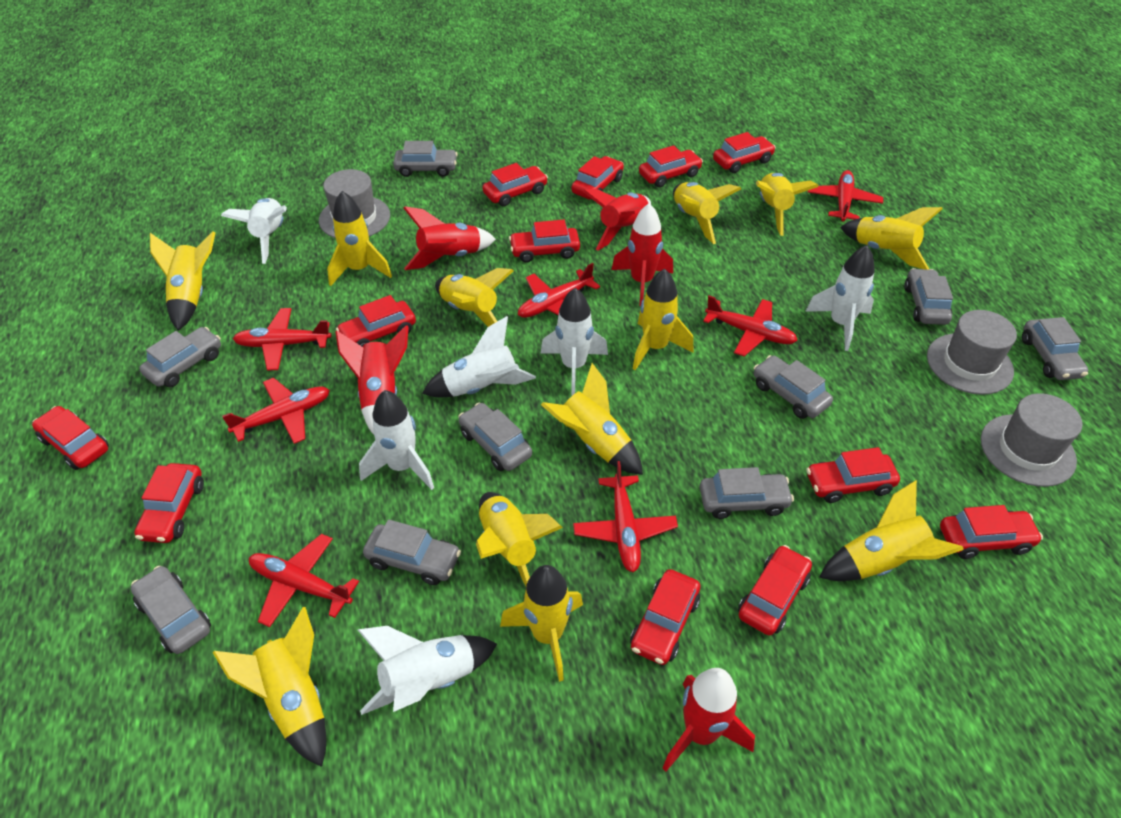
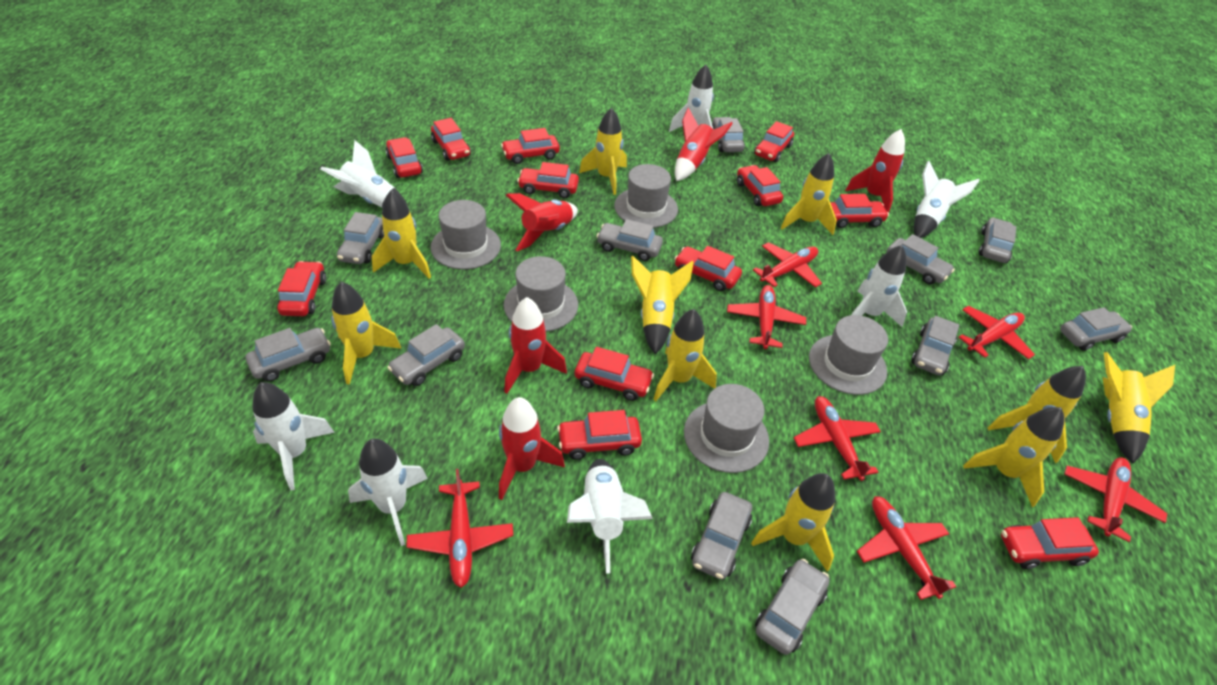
grey car: 9 -> 11
grey hat: 3 -> 5
white rocket: 6 -> 7
yellow rocket: 12 -> 10

